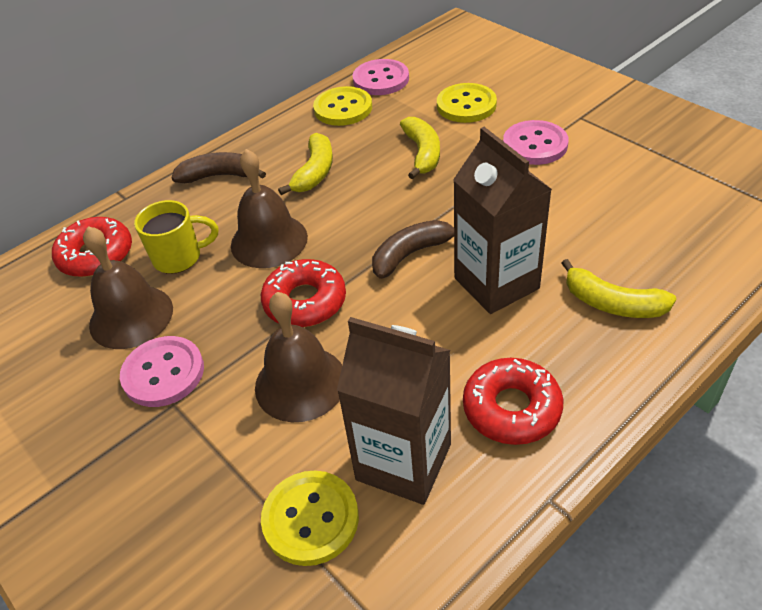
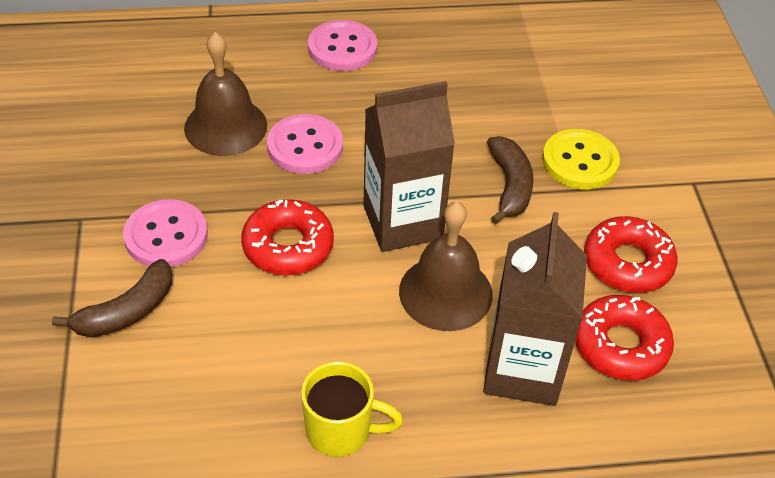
brown bell: 3 -> 2
yellow banana: 3 -> 0
yellow button: 3 -> 1

